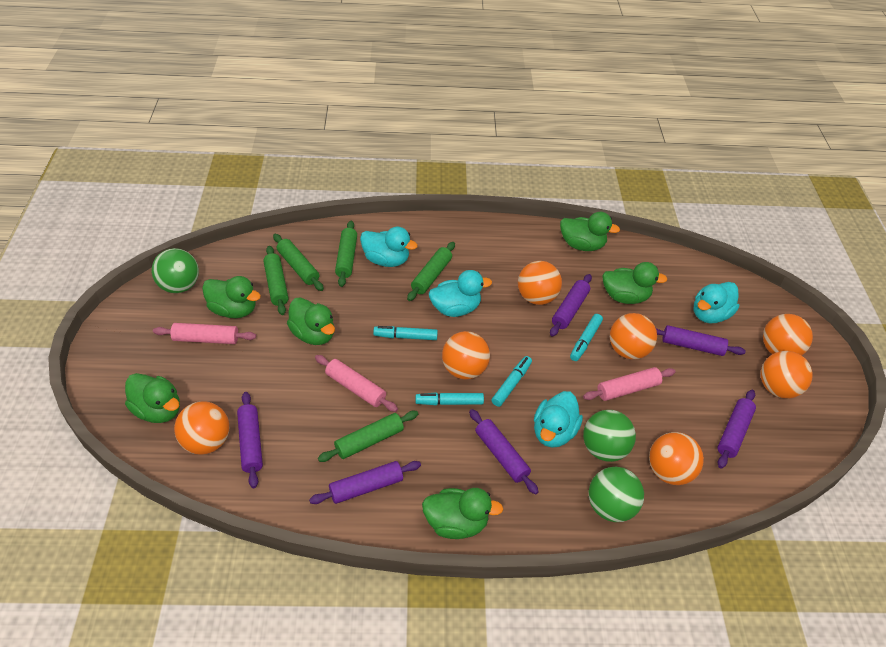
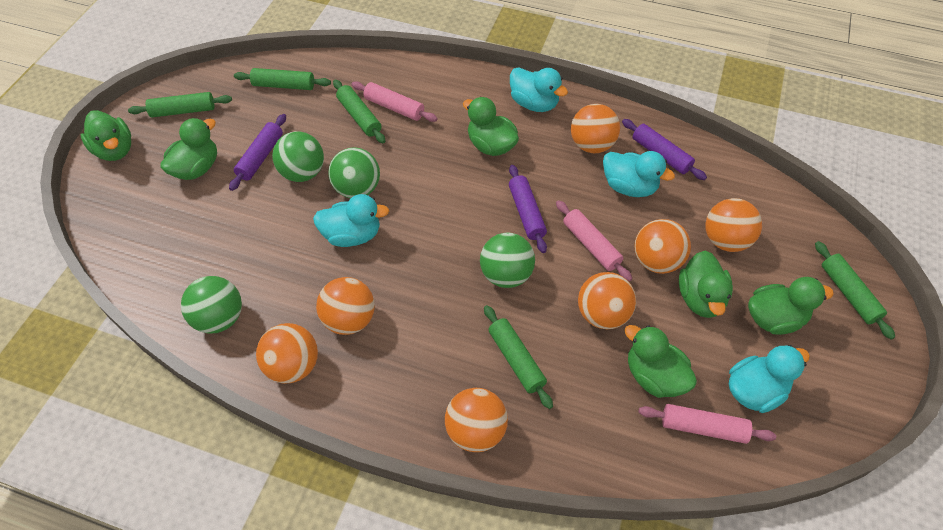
green ball: 3 -> 4
purple rolling pin: 6 -> 3
turquoise marker: 4 -> 0

